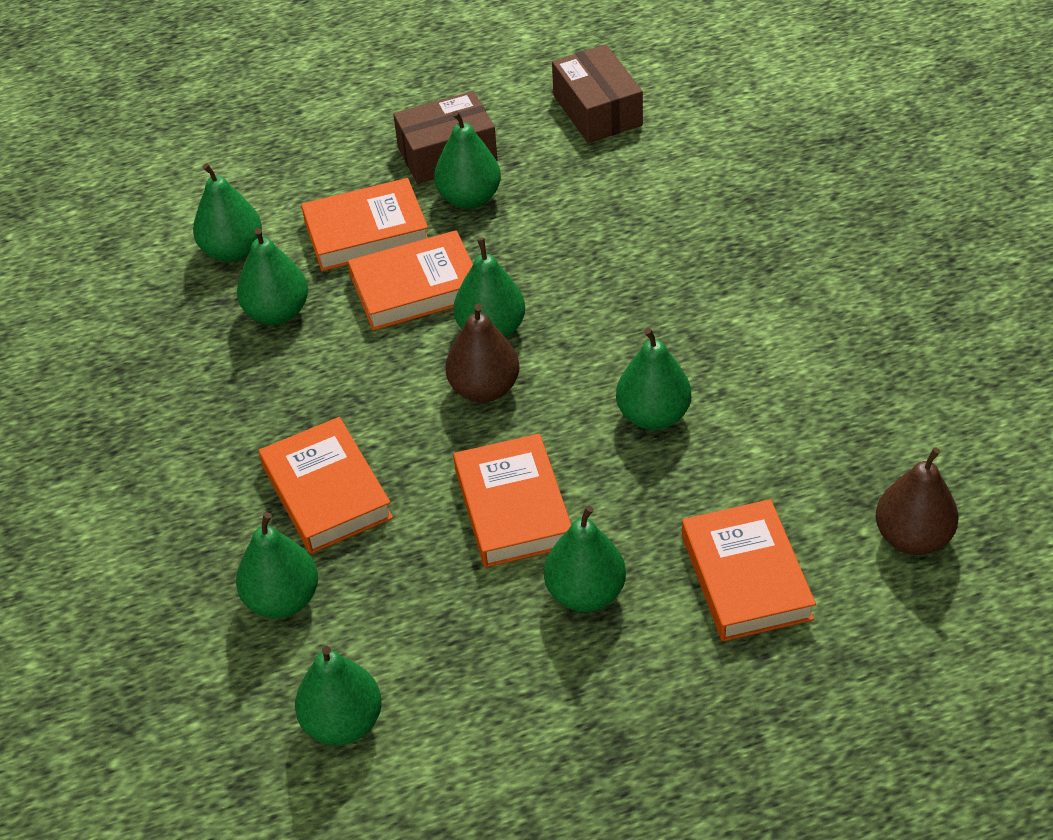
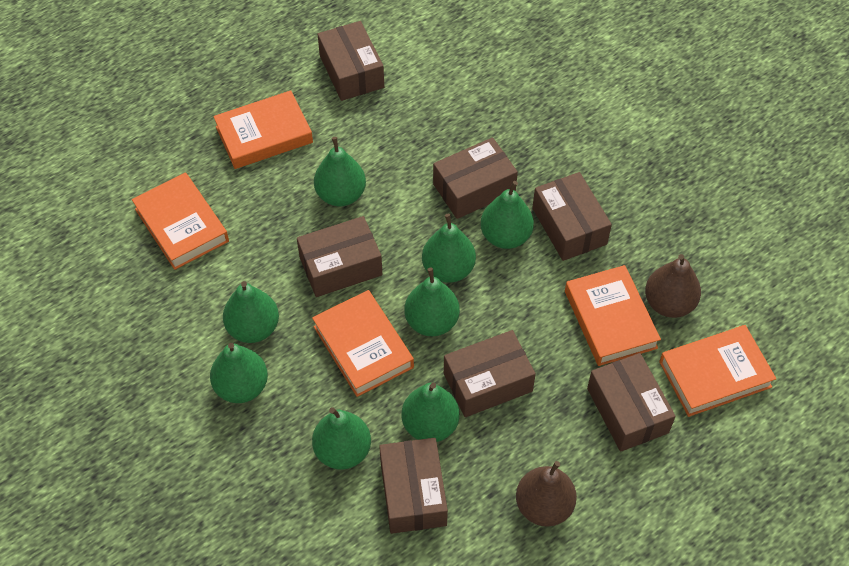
brown box: 2 -> 7

